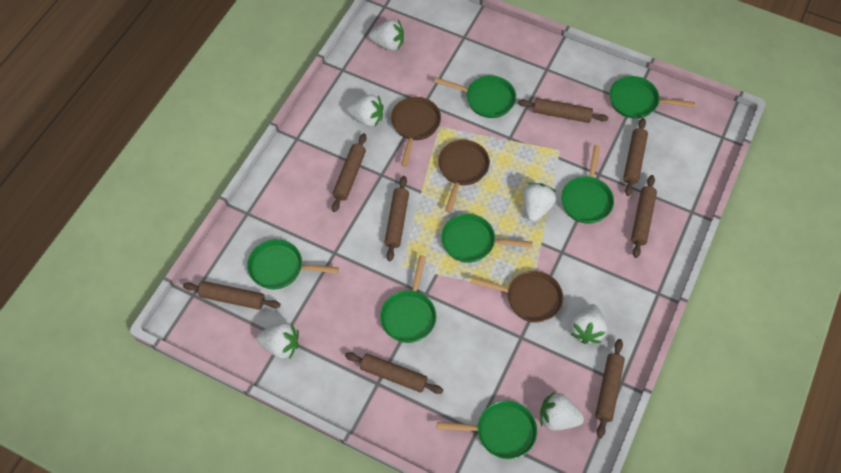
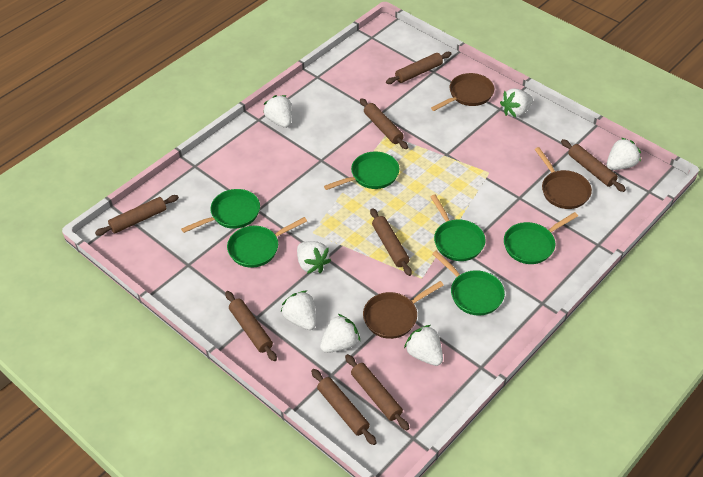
green pan: 7 -> 6
white strawberry: 6 -> 7

